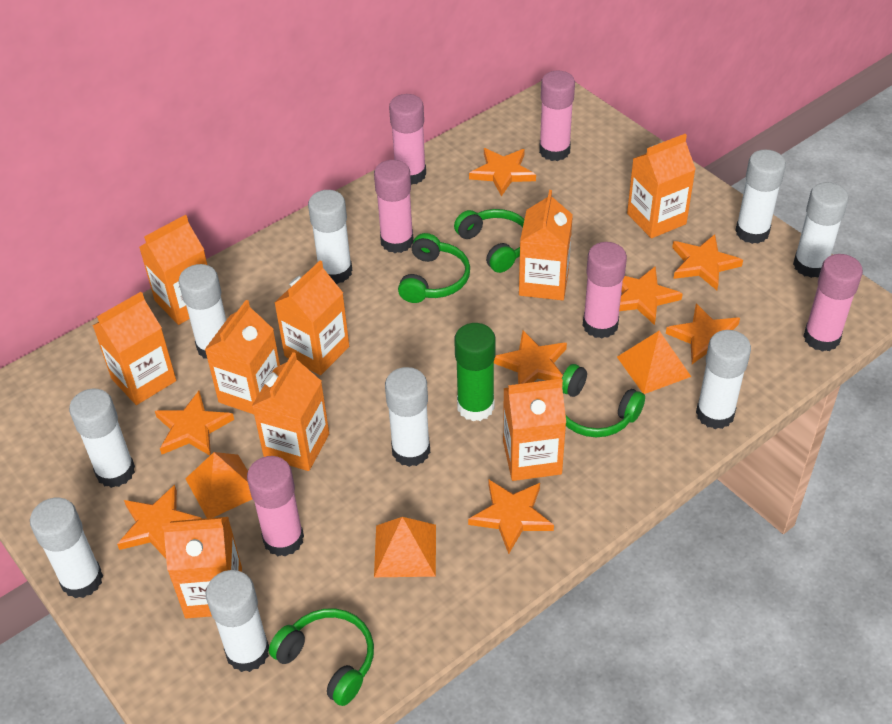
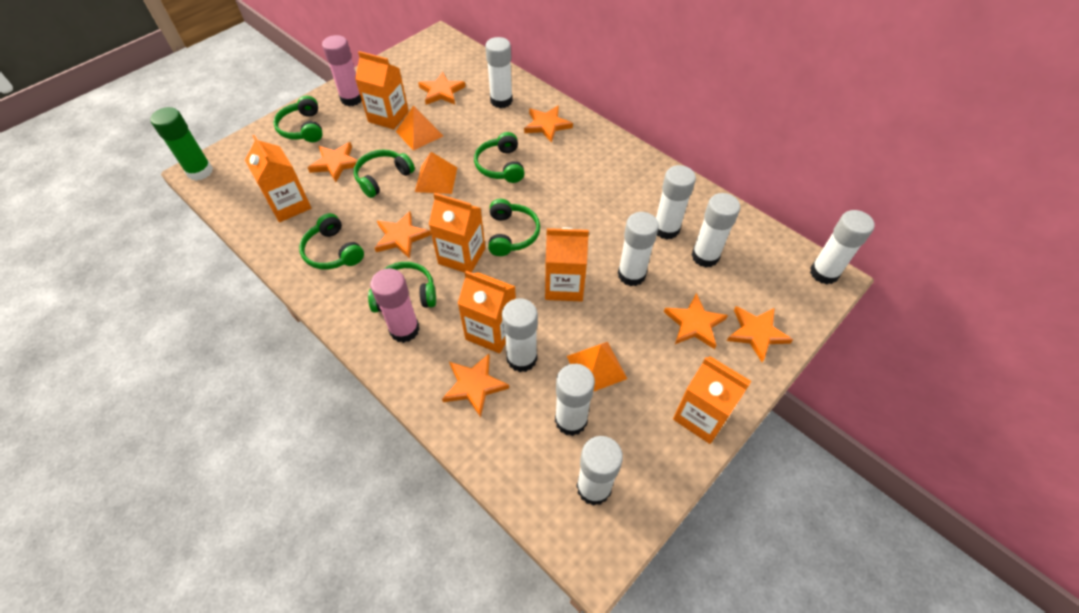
green headphones: 4 -> 6
orange carton: 9 -> 6
orange star: 8 -> 7
pink glue stick: 6 -> 2
white glue stick: 9 -> 8

